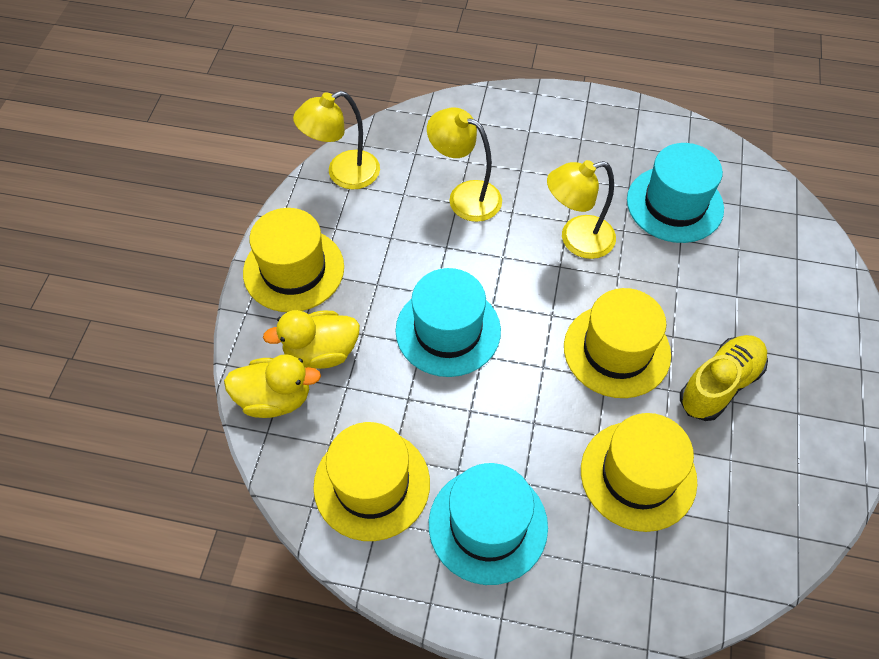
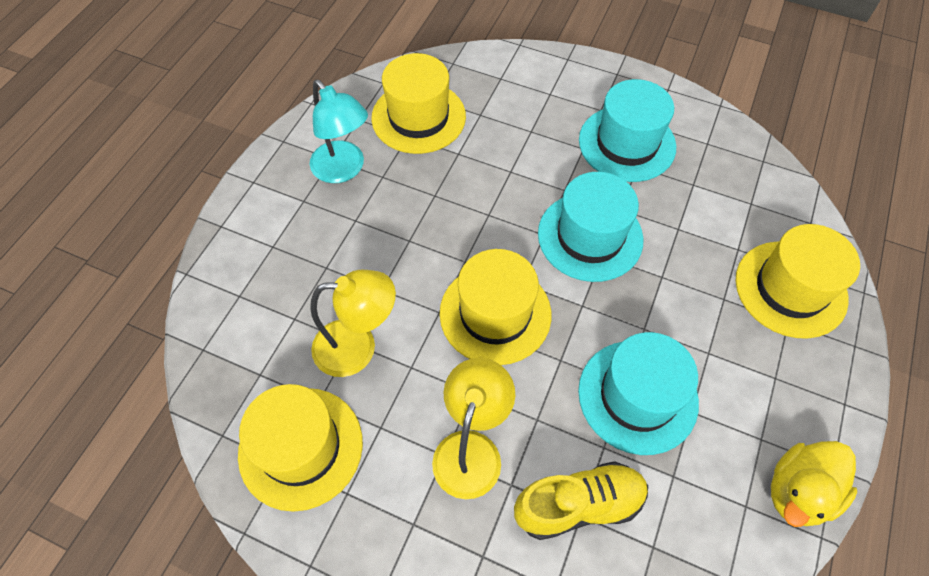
turquoise lamp: 0 -> 1
yellow duck: 2 -> 1
yellow lamp: 3 -> 2

